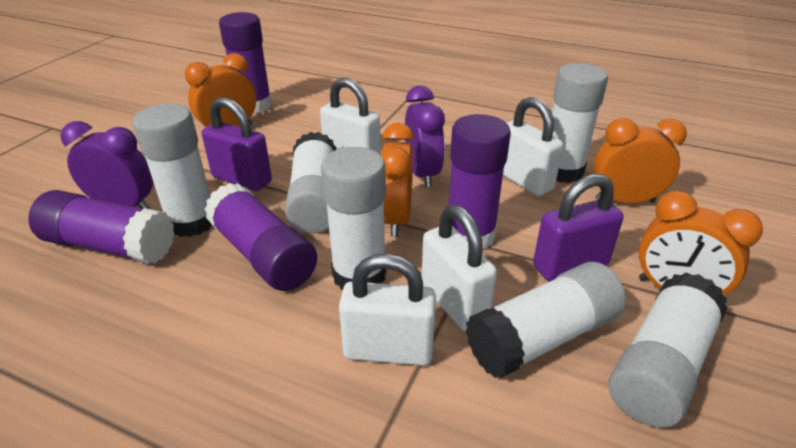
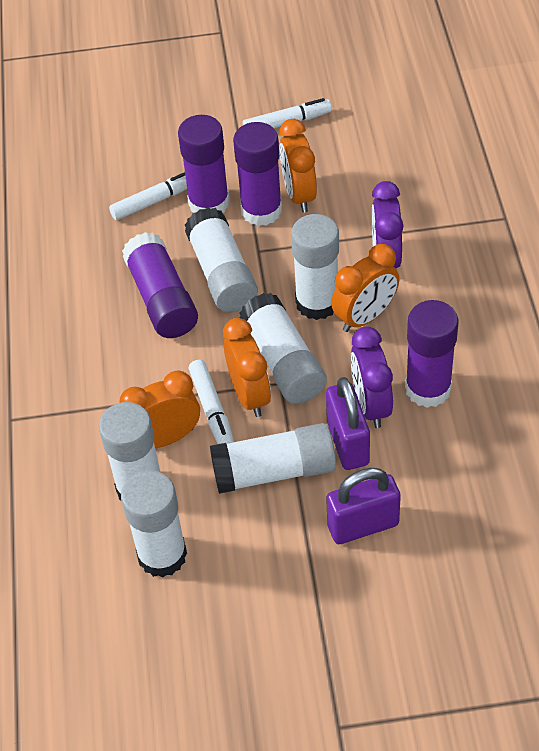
white marker: 0 -> 3
white padlock: 4 -> 0

